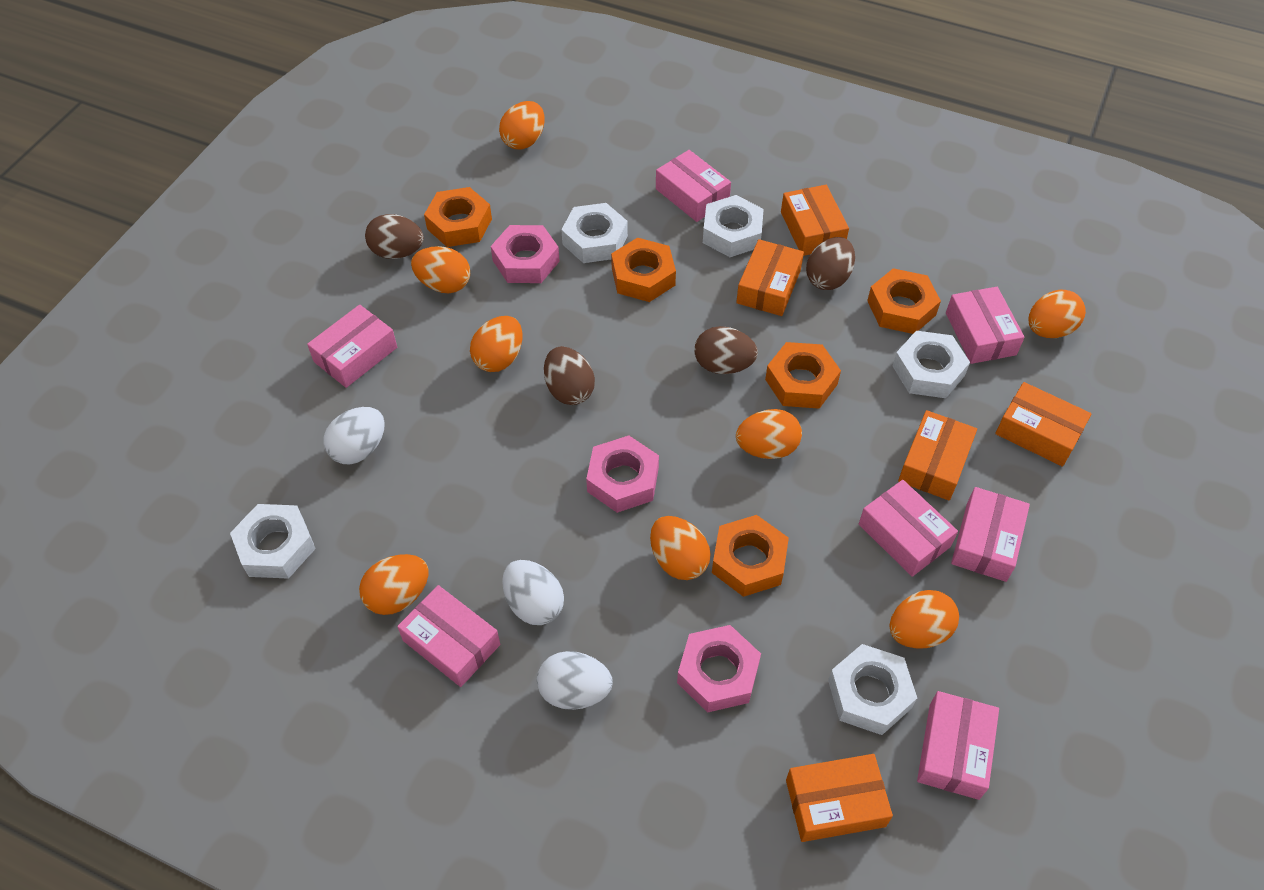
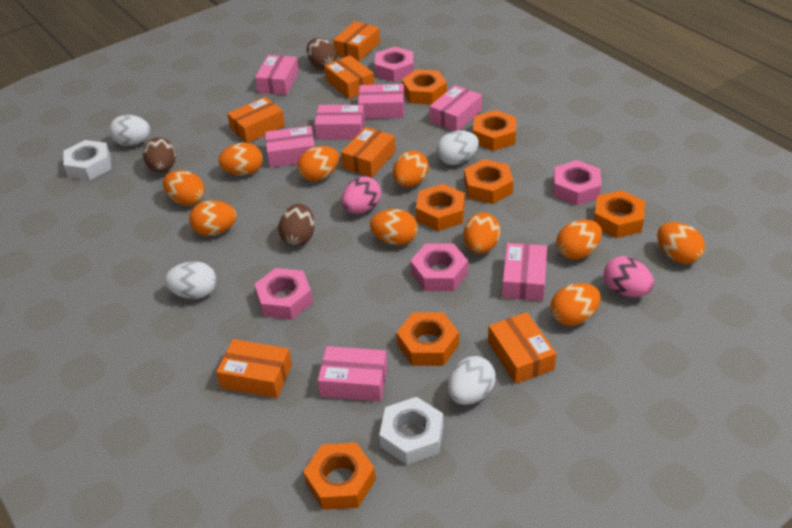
brown egg: 4 -> 3
orange box: 5 -> 6
orange egg: 8 -> 10
orange nut: 5 -> 7
pink egg: 0 -> 2
pink nut: 3 -> 4
white egg: 3 -> 4
white nut: 5 -> 2

